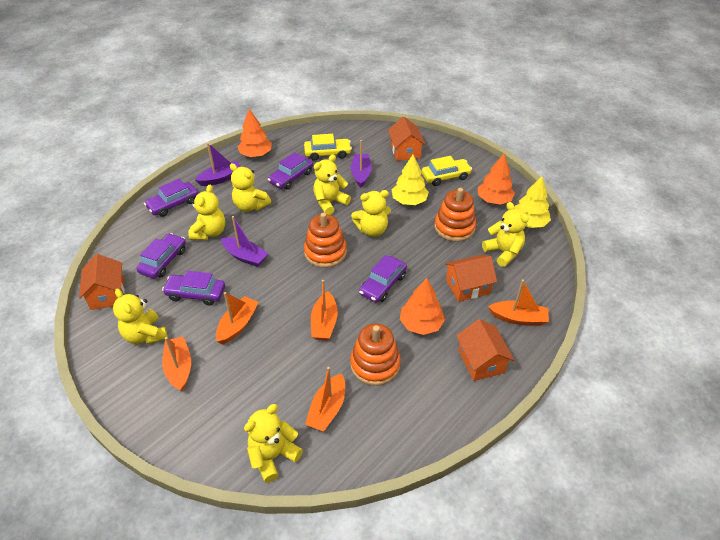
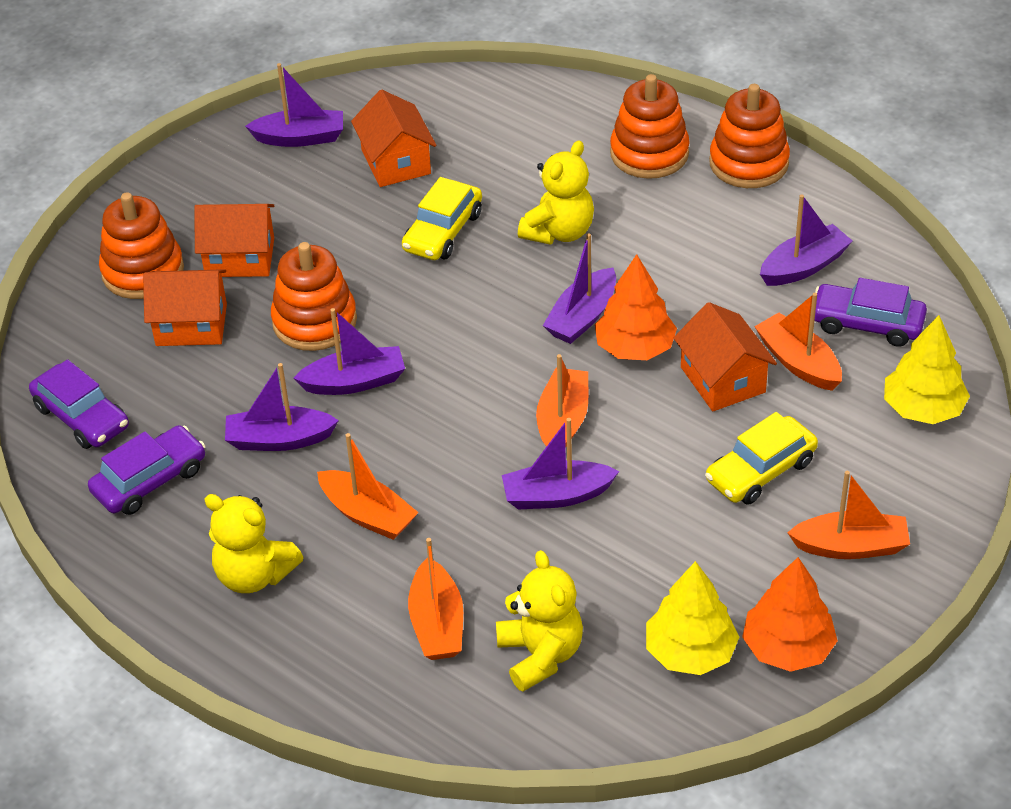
orange stacking toy: 3 -> 4
orange tree: 3 -> 2
purple boat: 3 -> 6
purple car: 5 -> 3
yellow teddy bear: 7 -> 3

